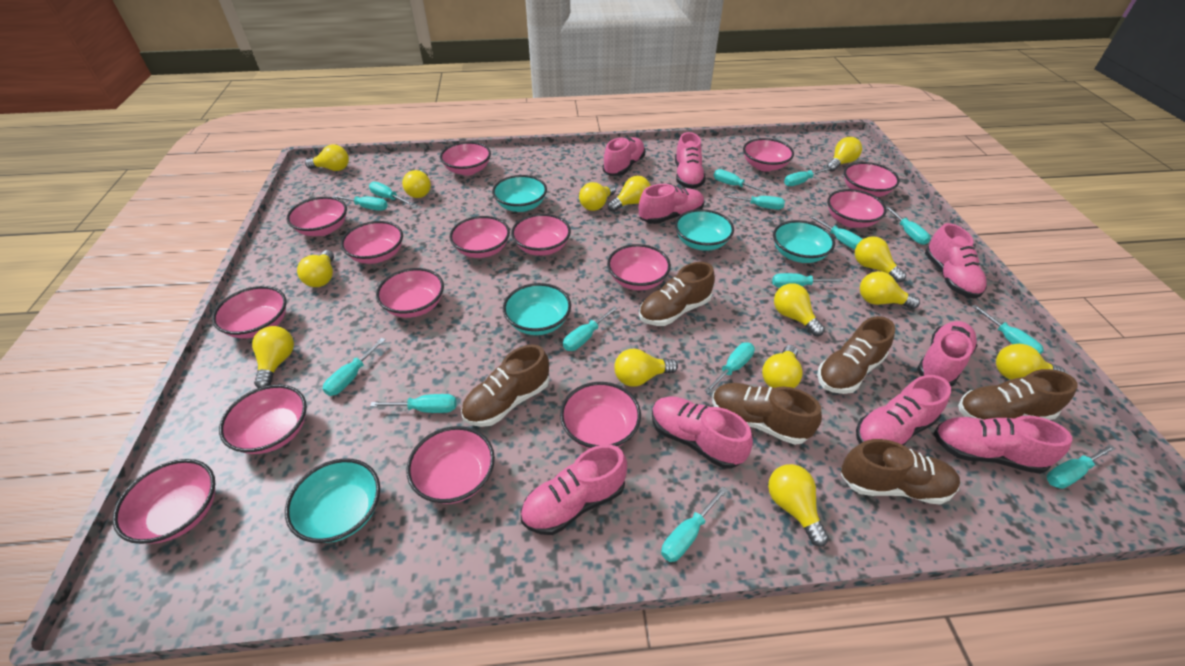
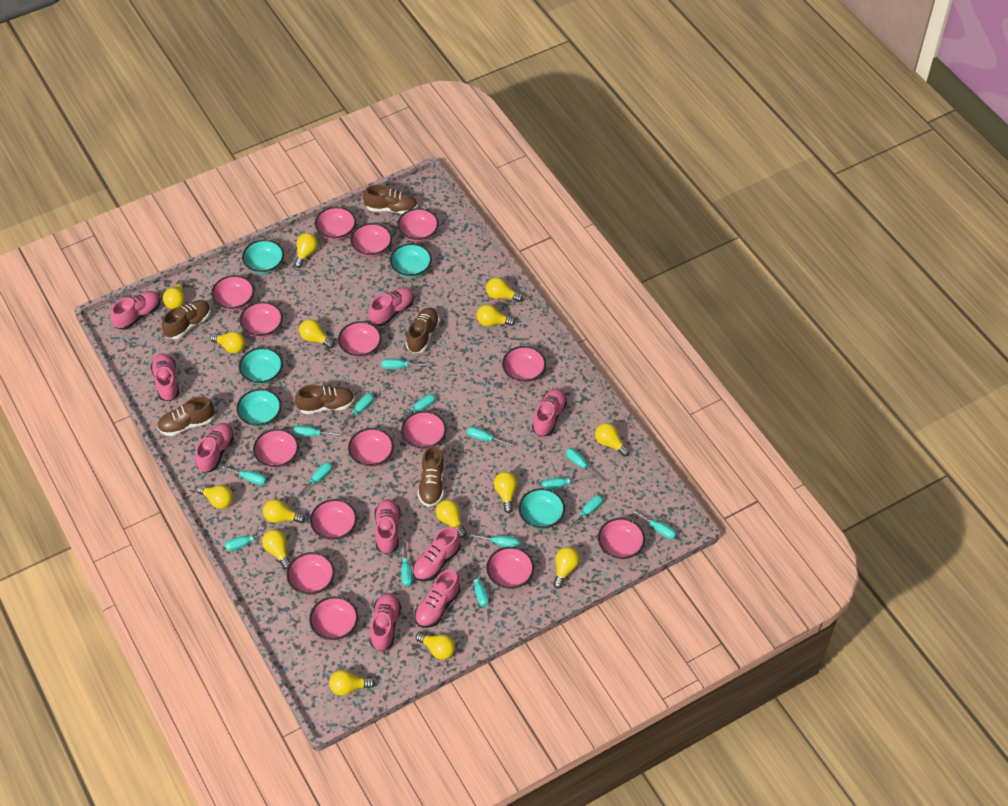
yellow light bulb: 14 -> 15

